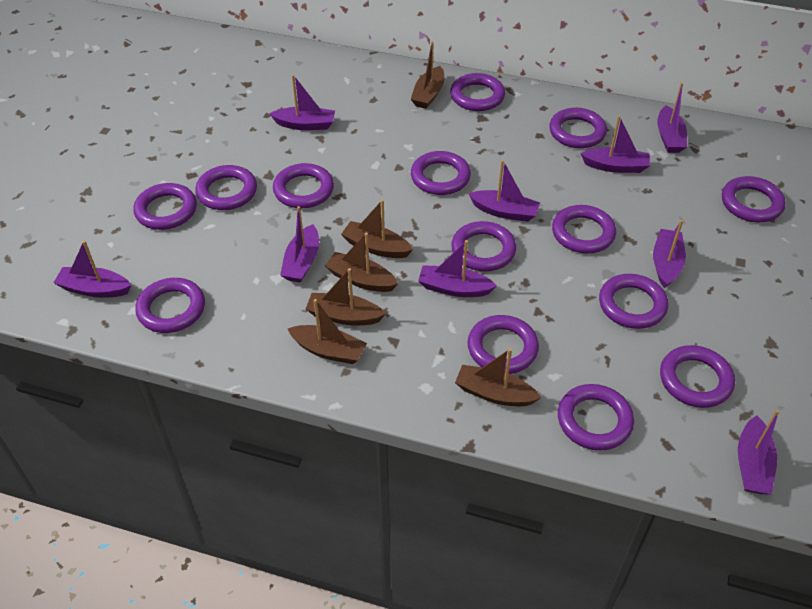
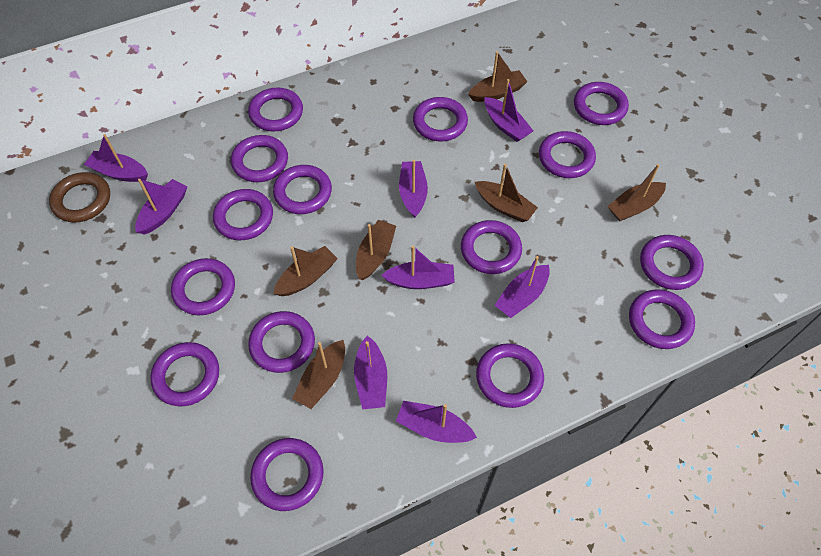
brown ring: 0 -> 1
purple boat: 9 -> 8
purple ring: 14 -> 15

